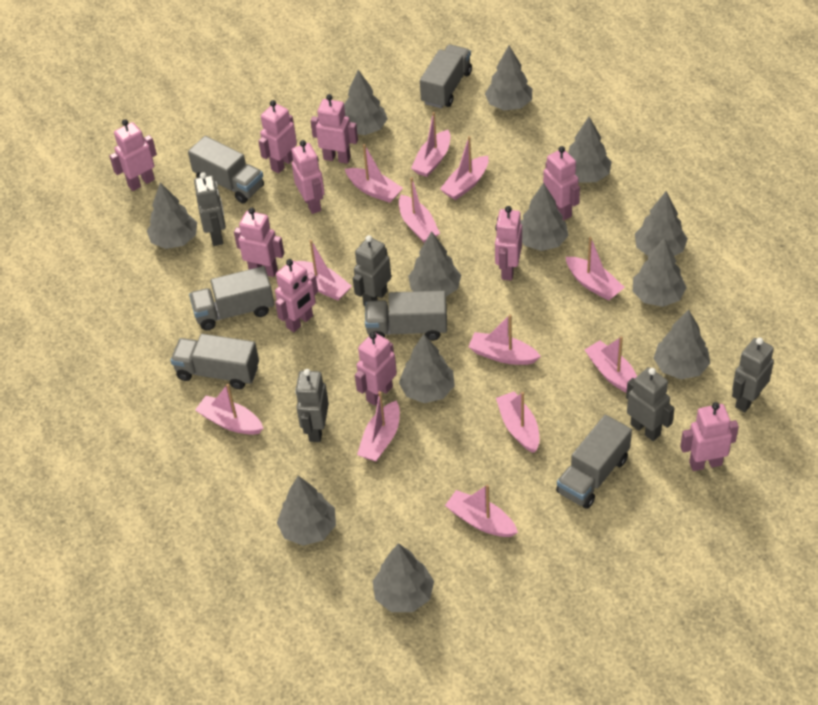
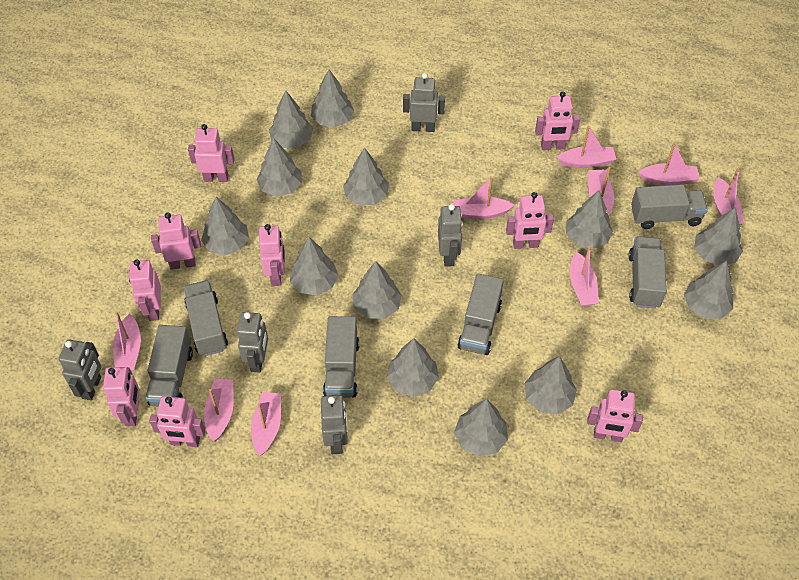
grey tree: 12 -> 13
pink boat: 12 -> 9
pink robot: 10 -> 9

